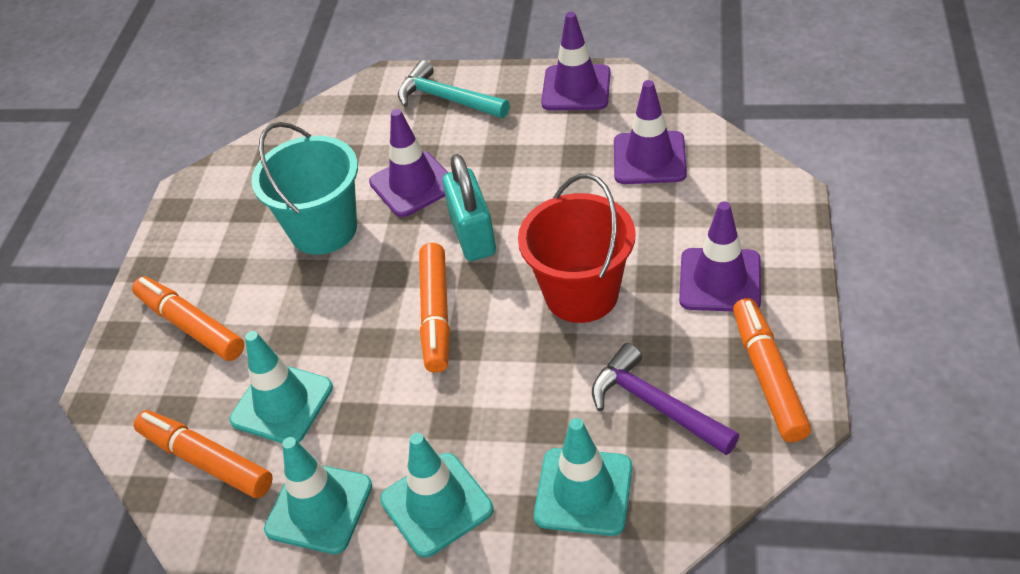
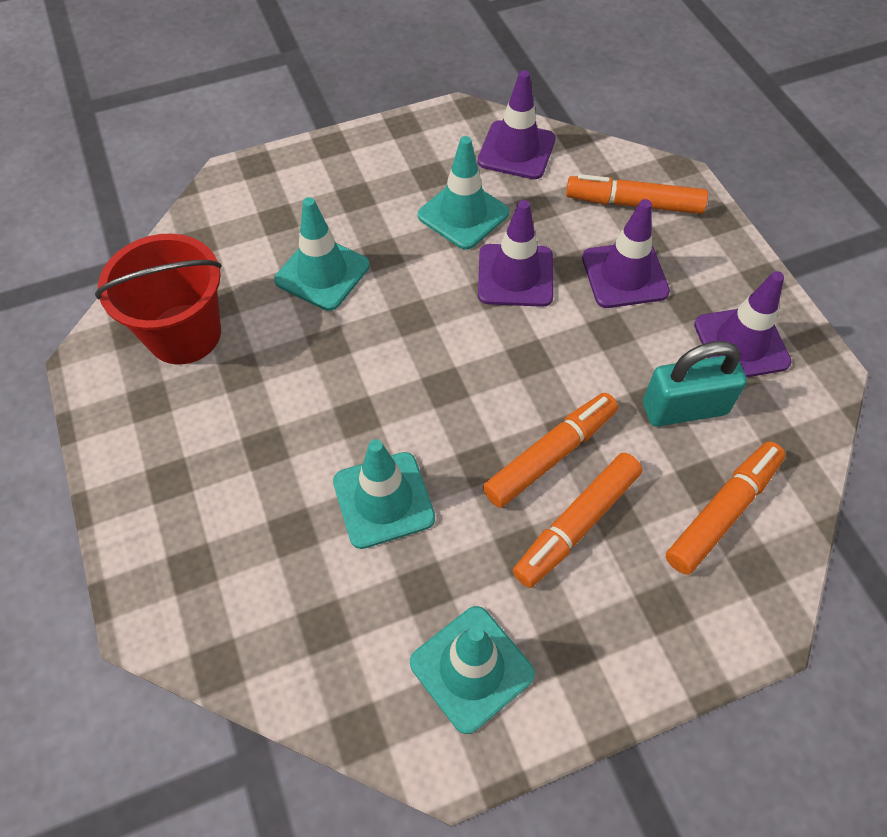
purple hammer: 1 -> 0
turquoise bucket: 1 -> 0
turquoise hammer: 1 -> 0

